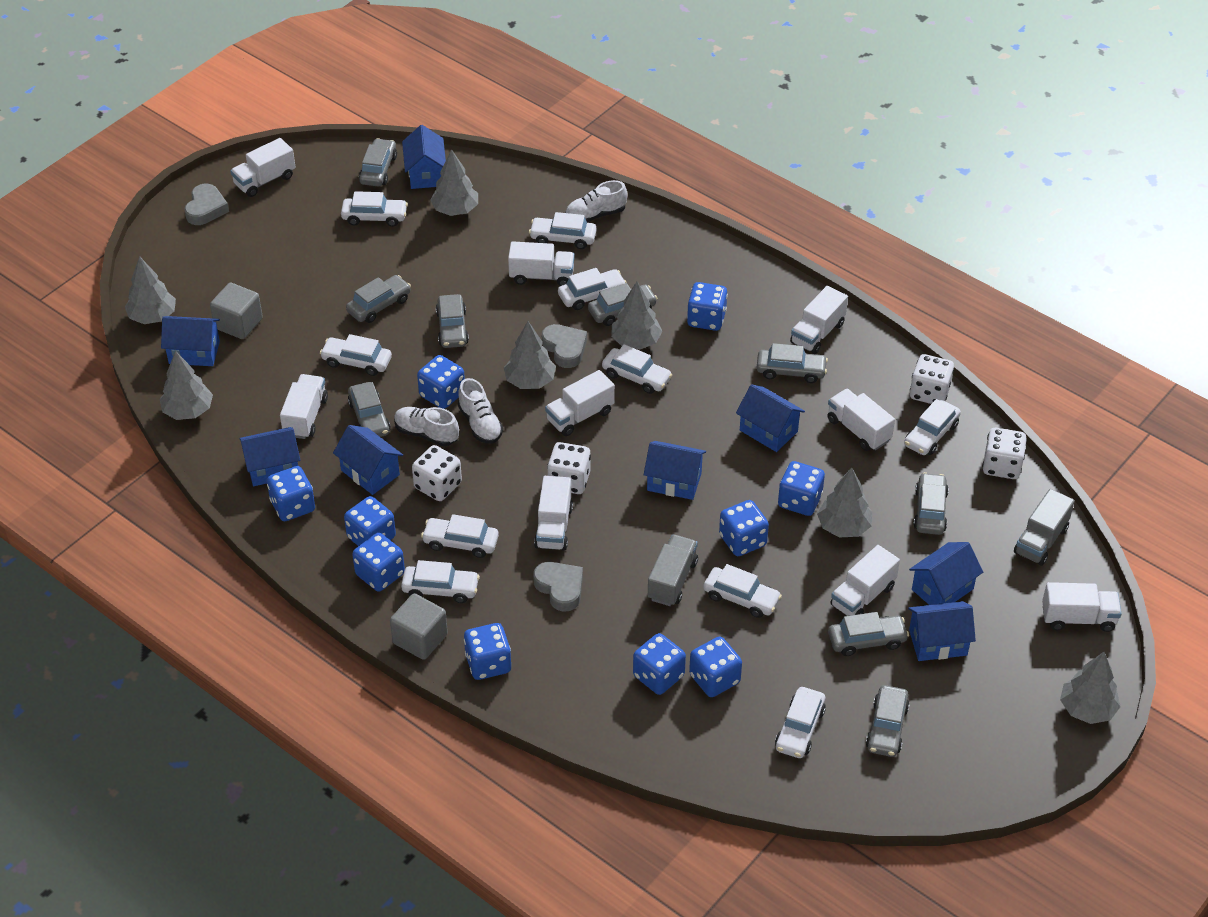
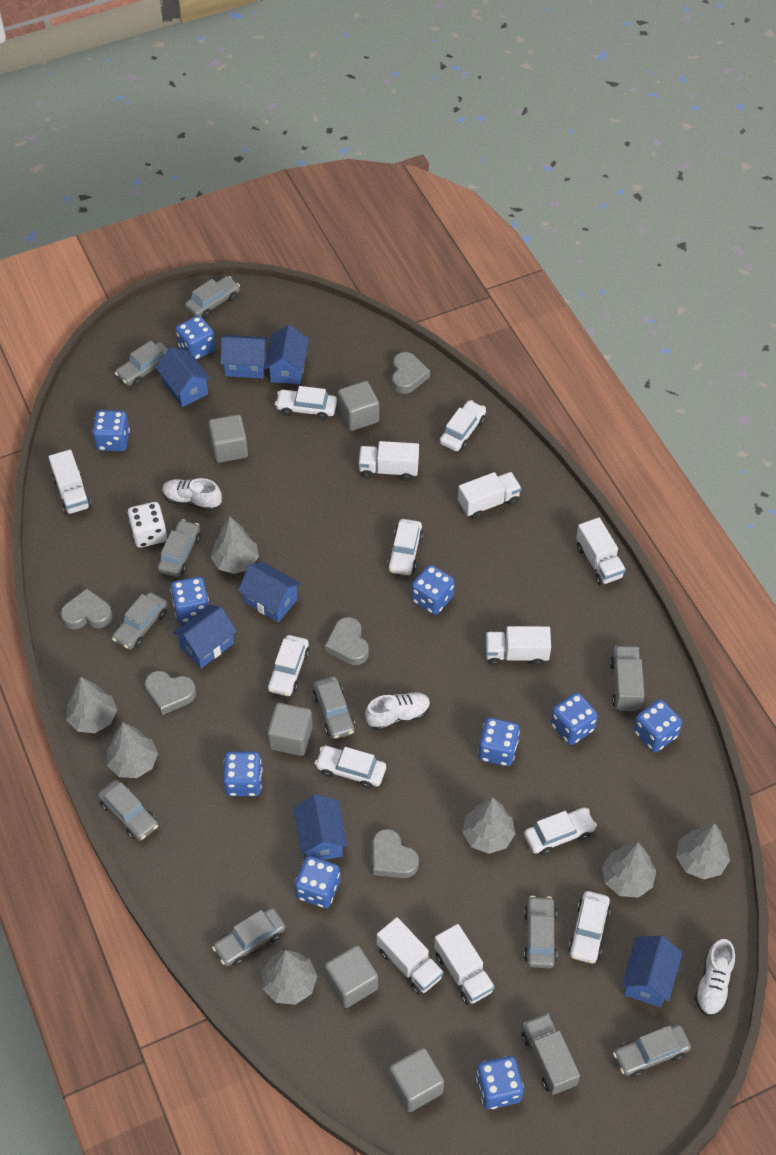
blue house: 8 -> 7
grey cube: 2 -> 5
grey heart: 3 -> 5
white car: 10 -> 7
white dice: 4 -> 1
white truck: 9 -> 7

